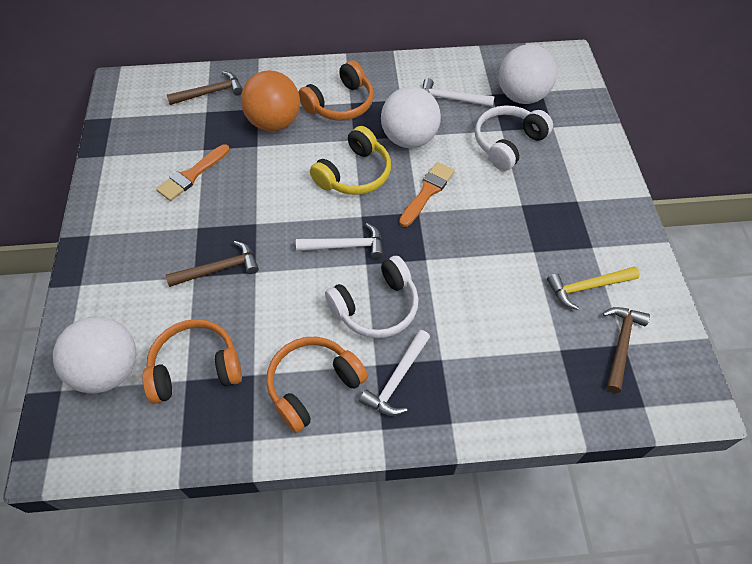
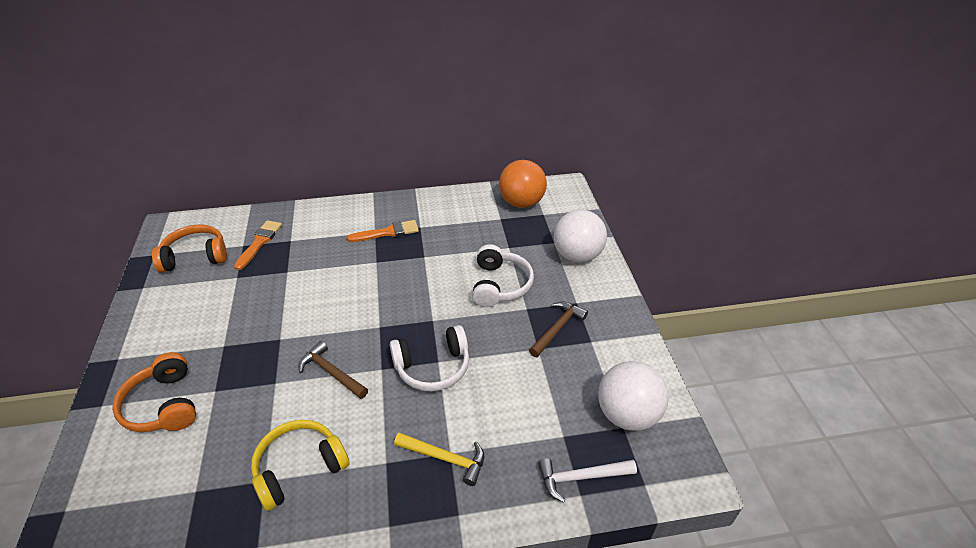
brown hammer: 3 -> 2
orange headphones: 3 -> 2
white ball: 3 -> 2
white hammer: 3 -> 1

